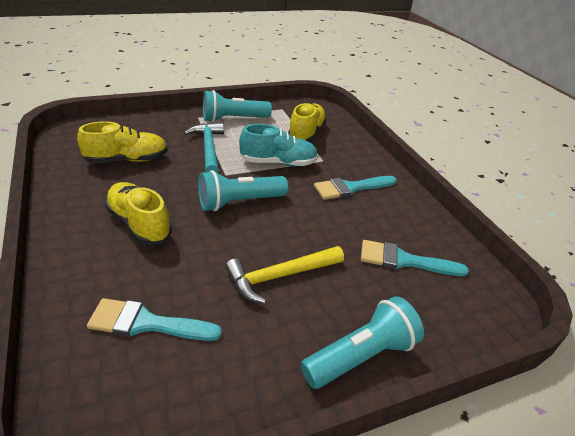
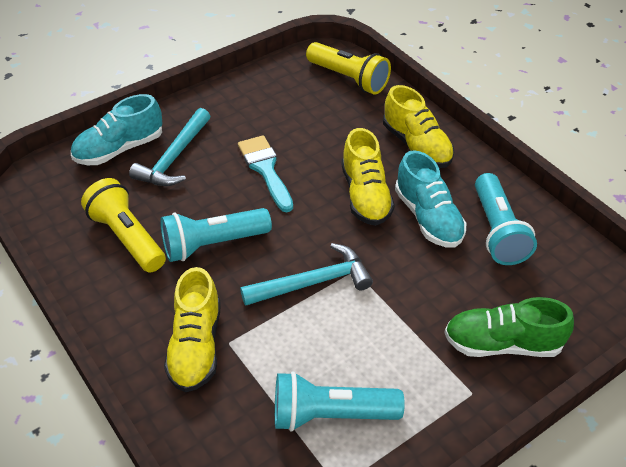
green shoe: 0 -> 1
turquoise brush: 3 -> 1
turquoise hammer: 1 -> 2
turquoise shoe: 1 -> 2
yellow flashlight: 0 -> 2
yellow hammer: 1 -> 0

